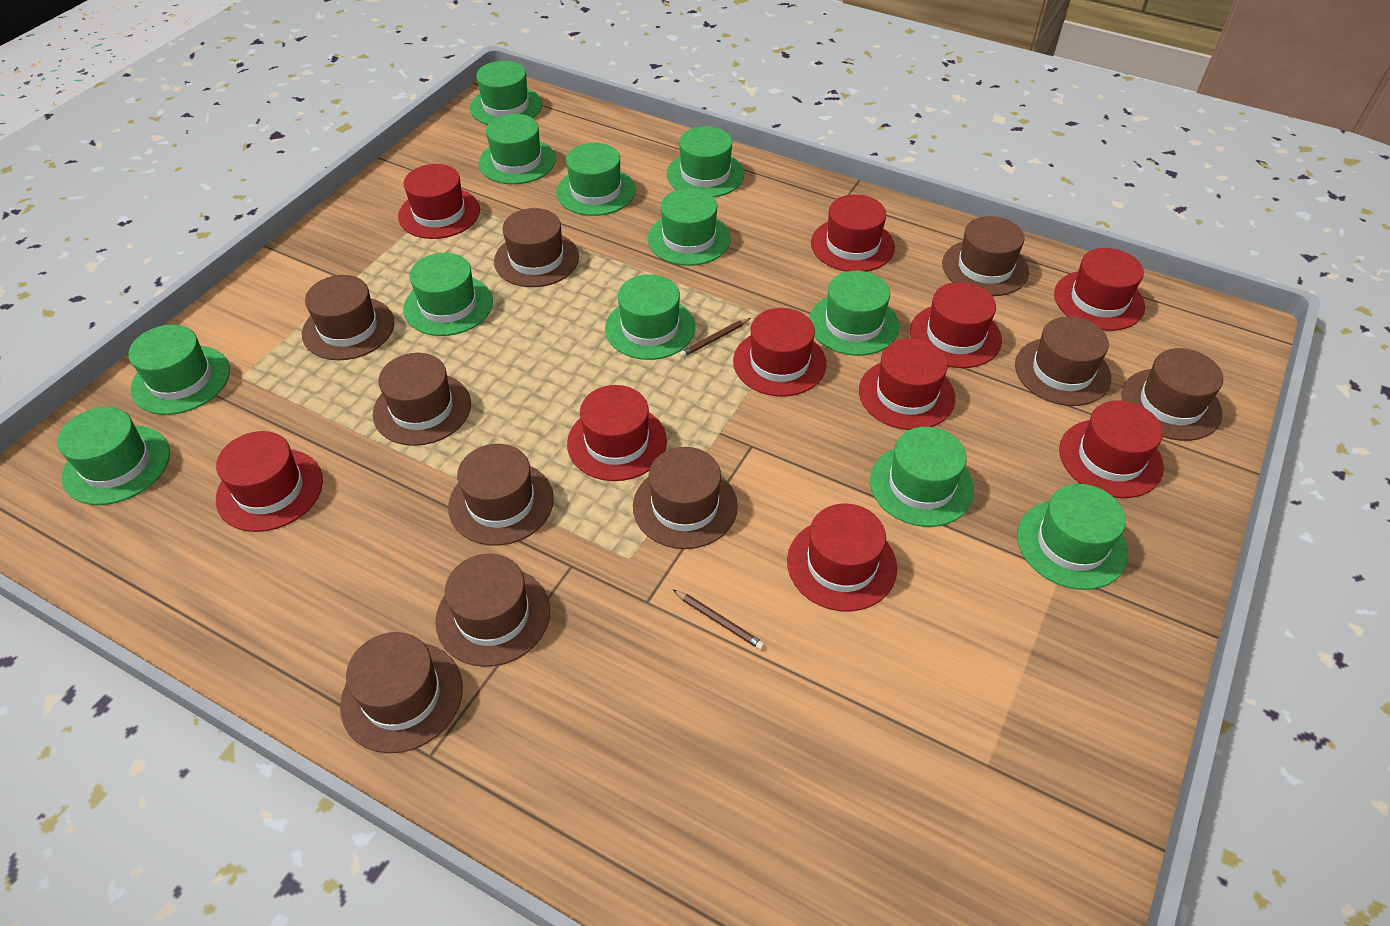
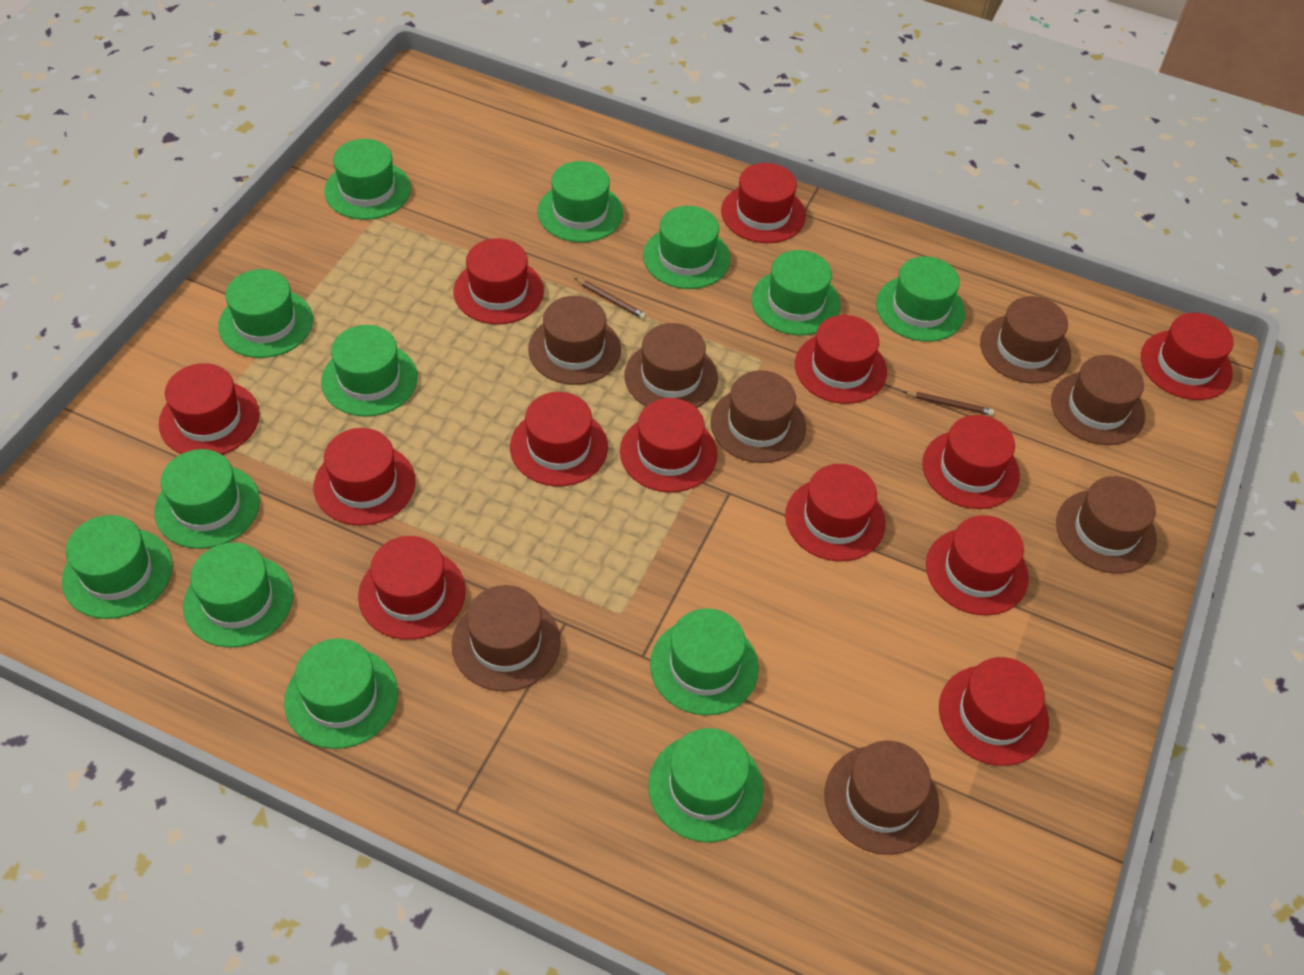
brown hat: 10 -> 8
green hat: 12 -> 13
red hat: 10 -> 13

